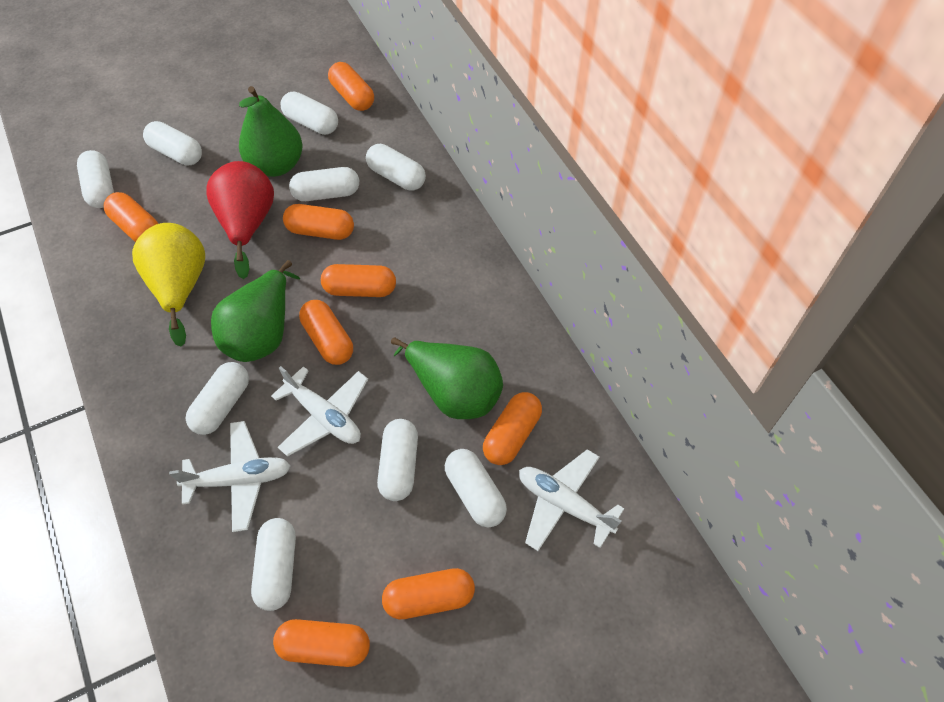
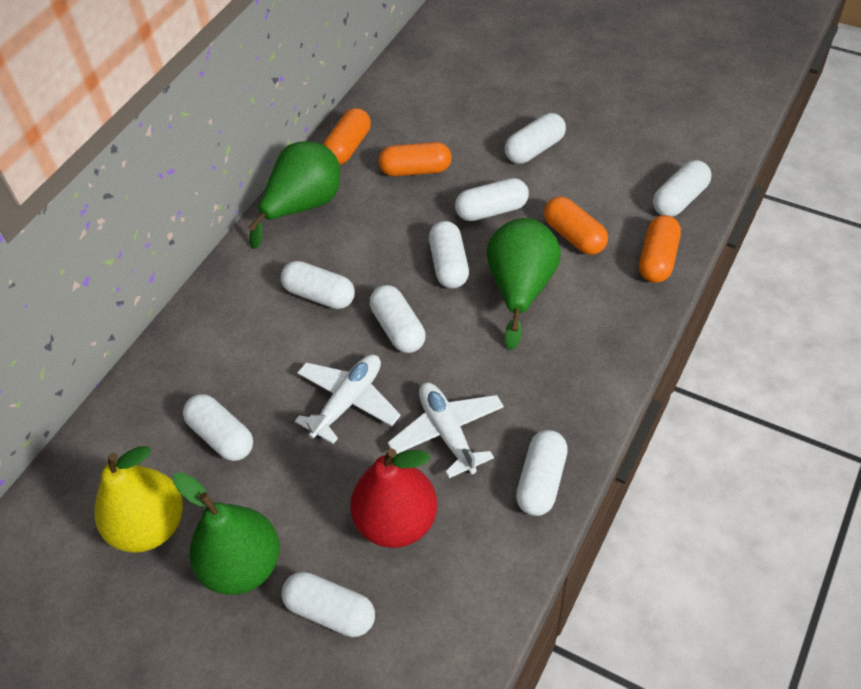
orange capsule: 8 -> 4
white plane: 3 -> 2

